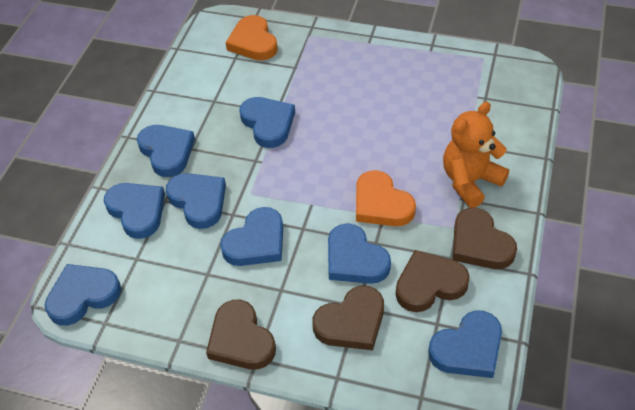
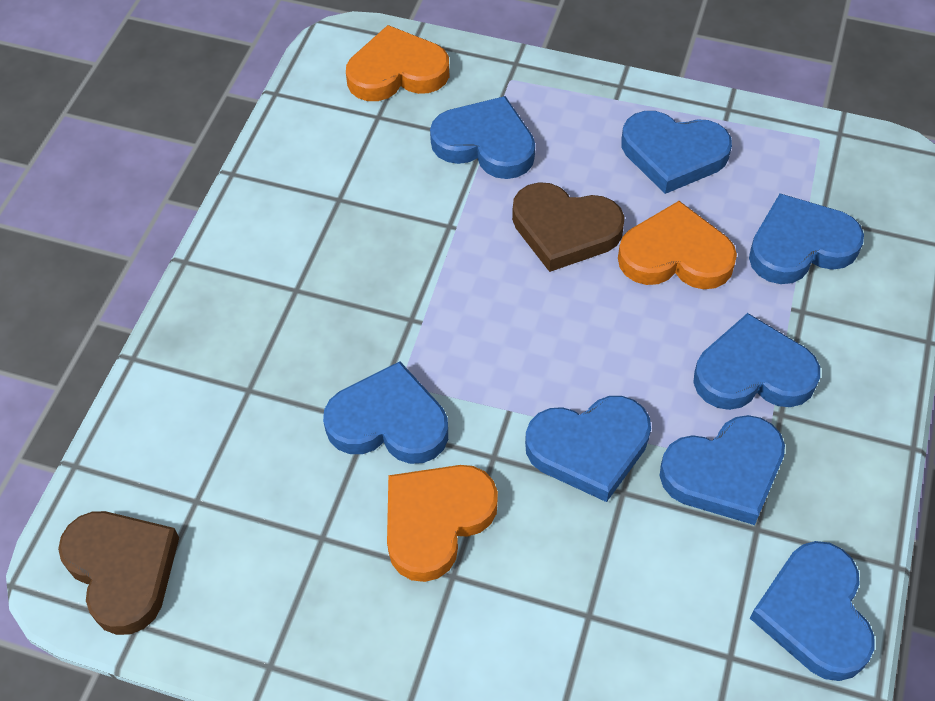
brown heart: 4 -> 2
orange heart: 2 -> 3
orange teddy bear: 1 -> 0

